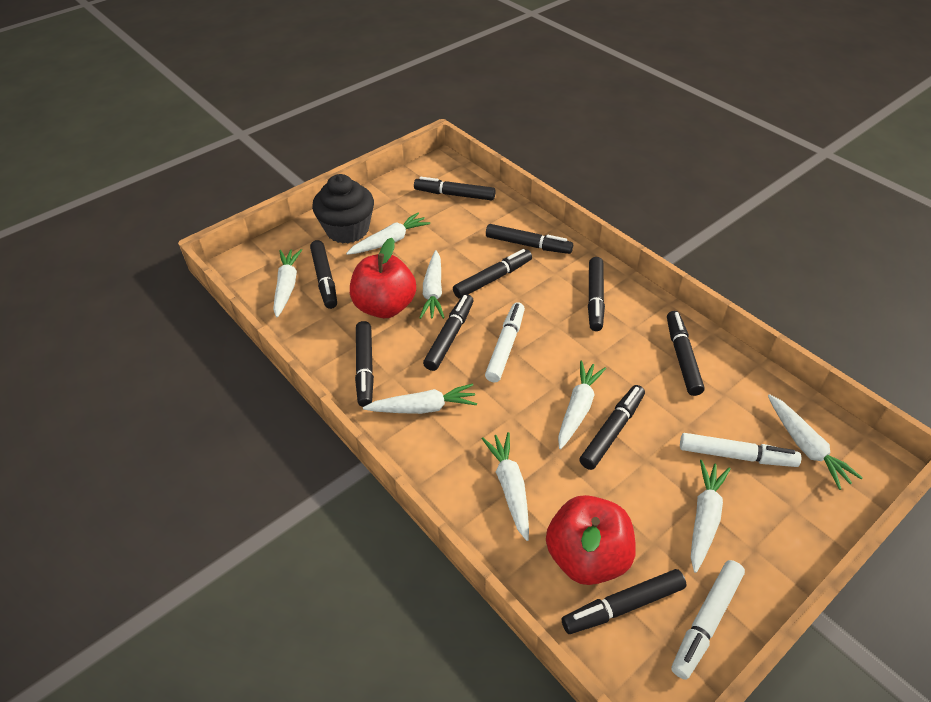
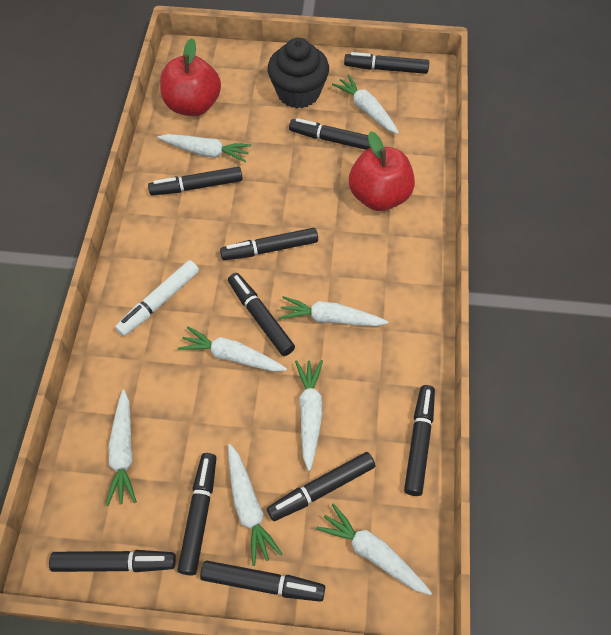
white marker: 3 -> 1

